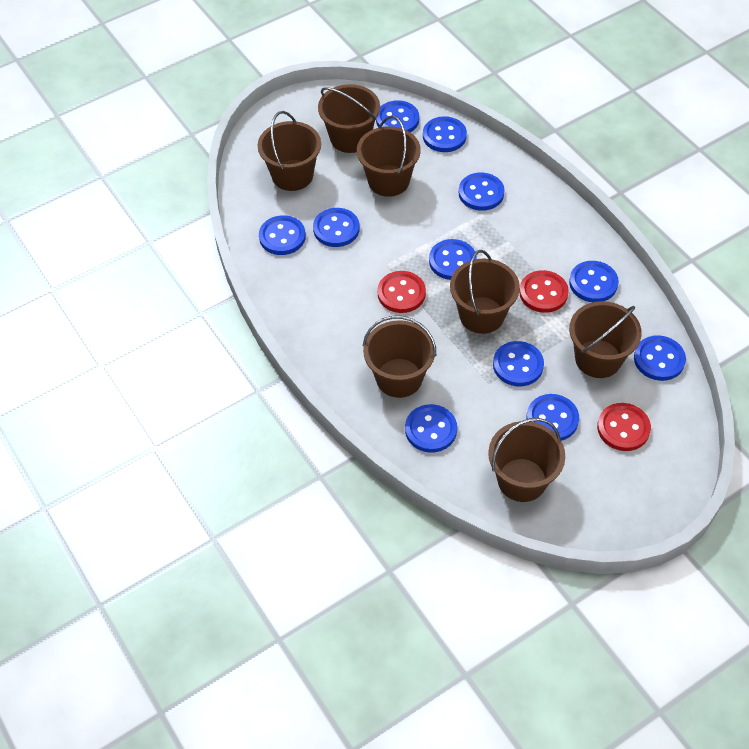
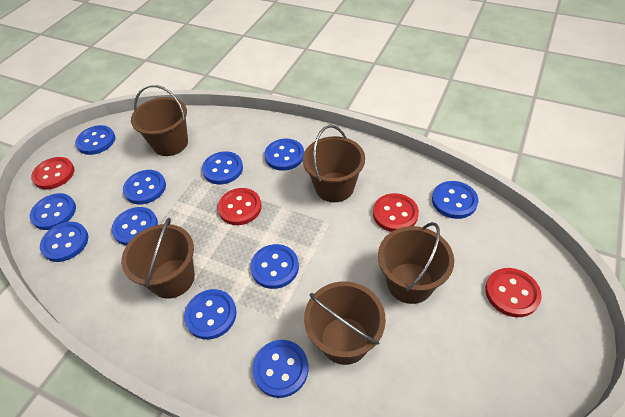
brown bucket: 7 -> 5
red button: 3 -> 4

